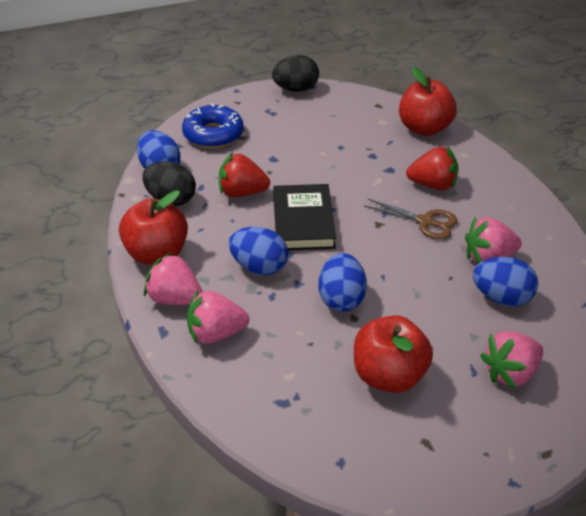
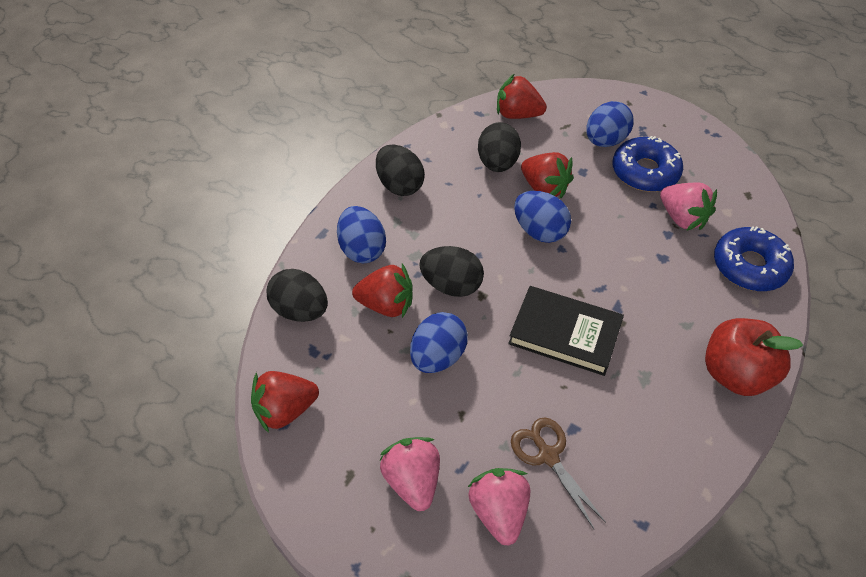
black egg: 2 -> 4
blue donut: 1 -> 2
pink strawberry: 4 -> 3
red apple: 3 -> 1
red strawberry: 2 -> 4

